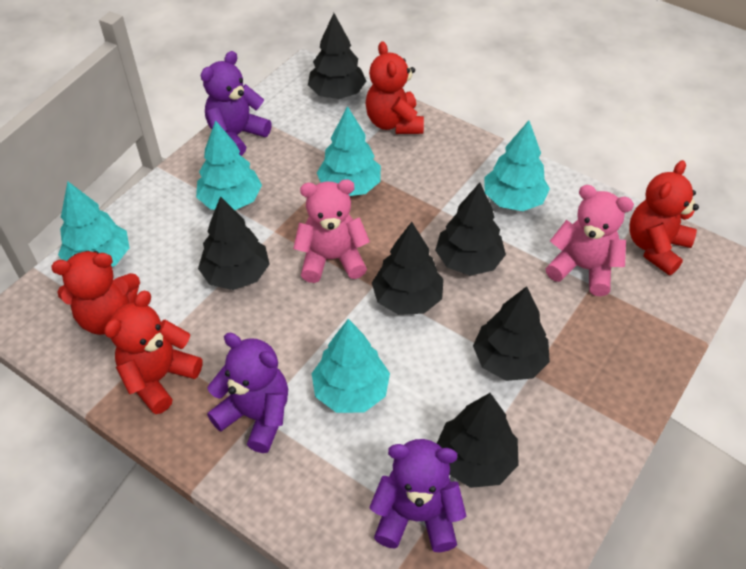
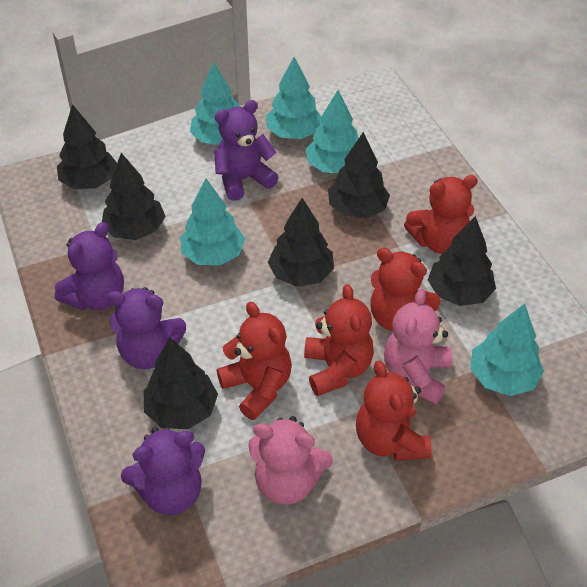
purple teddy bear: 3 -> 4
red teddy bear: 4 -> 5

